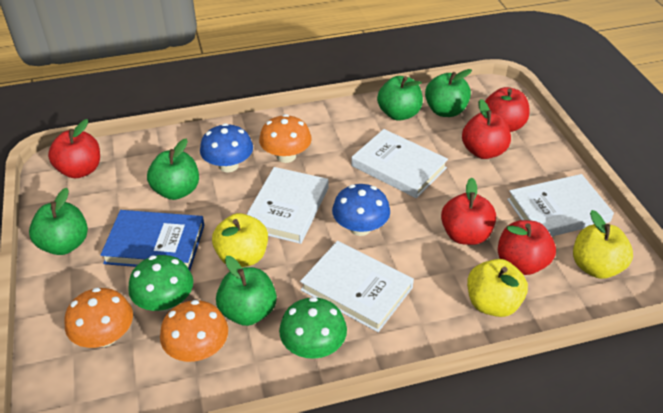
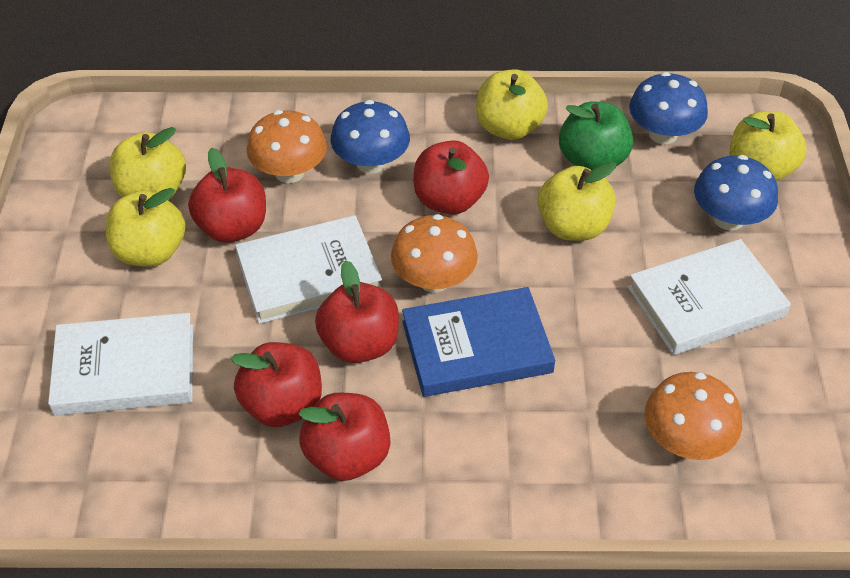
blue mushroom: 2 -> 3
green apple: 5 -> 1
green mushroom: 2 -> 0
white book: 4 -> 3
yellow apple: 3 -> 5

